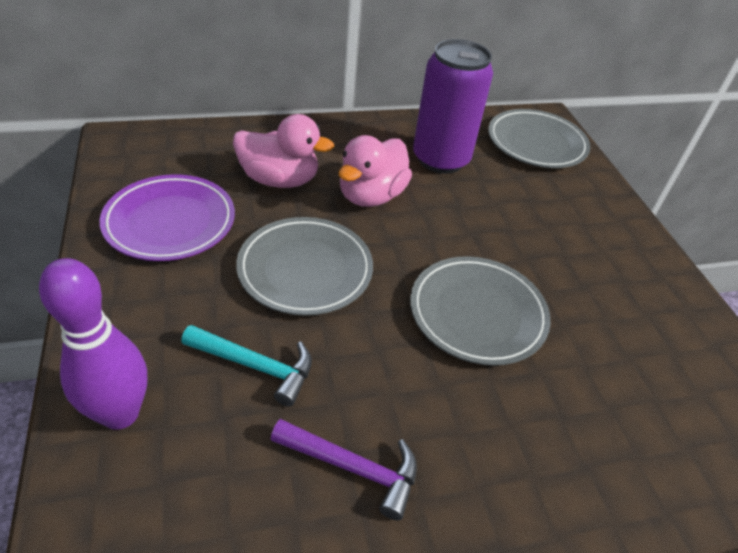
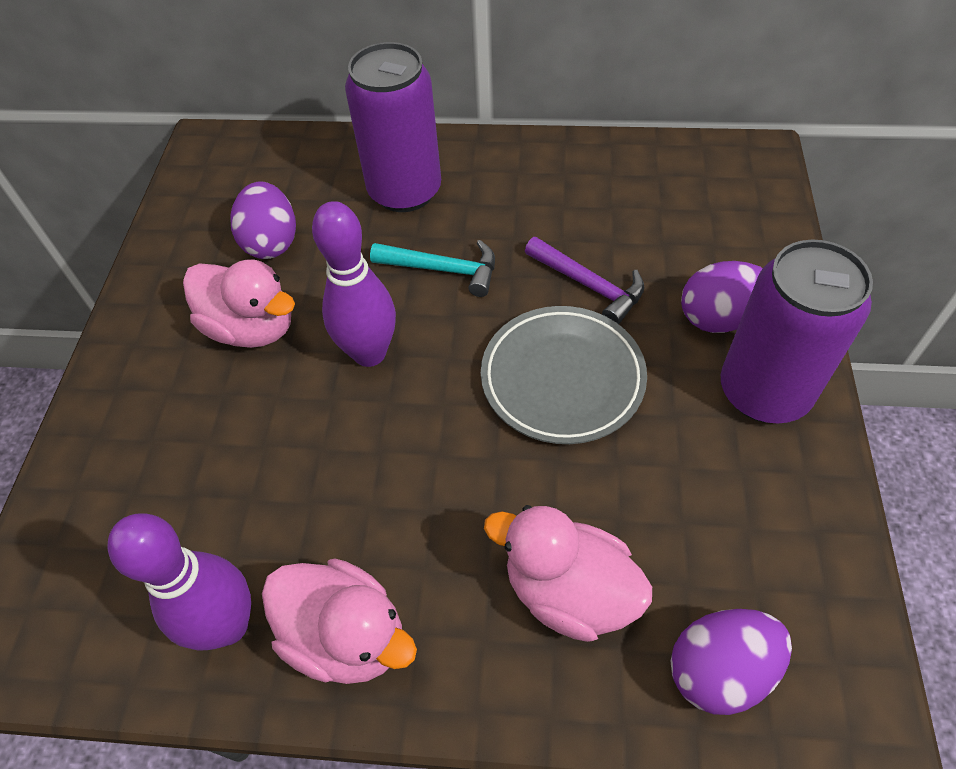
grey plate: 3 -> 1
pink duck: 2 -> 3
purple bowling pin: 1 -> 2
purple can: 1 -> 2
purple egg: 0 -> 3
purple plate: 1 -> 0

